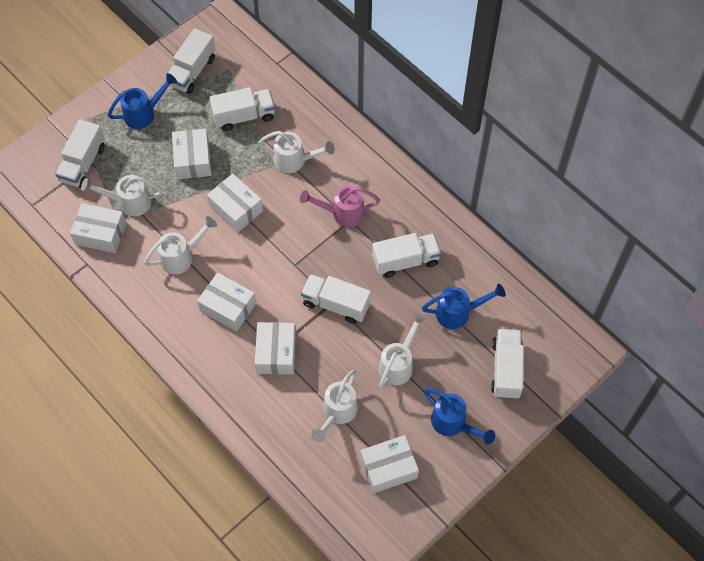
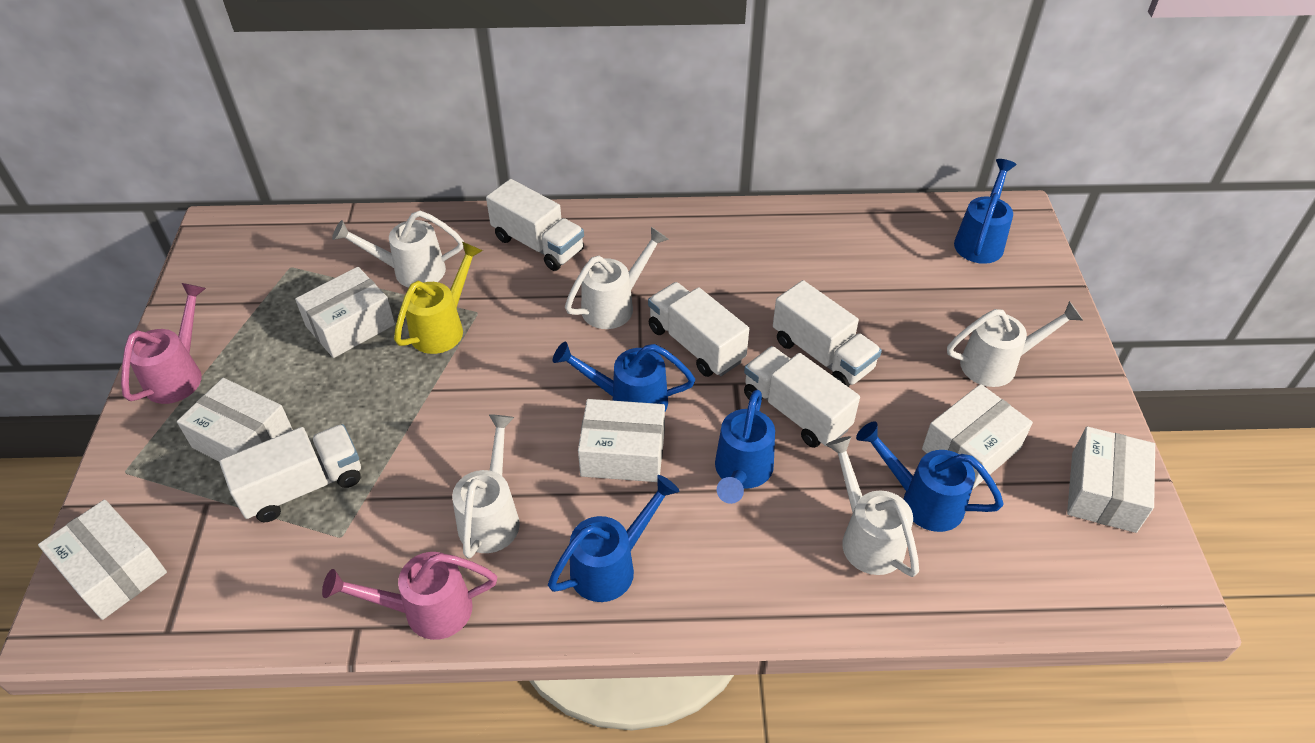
blue watering can: 3 -> 5
pink watering can: 1 -> 2
white truck: 6 -> 5
yellow watering can: 0 -> 1

